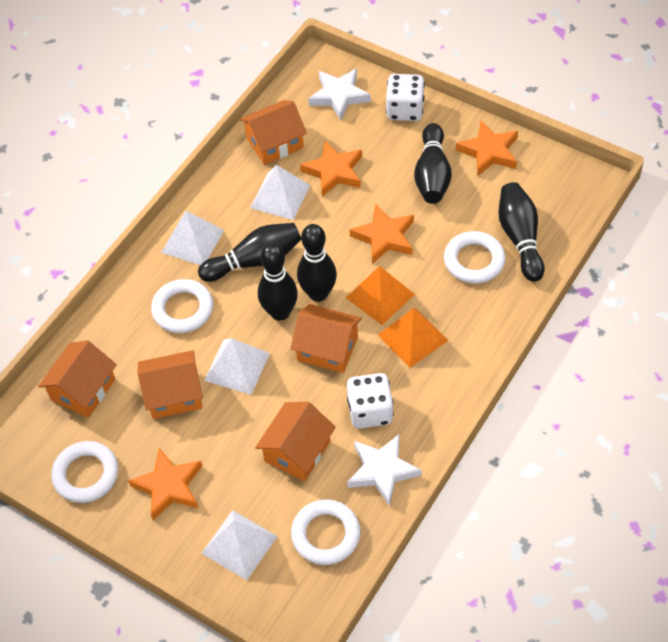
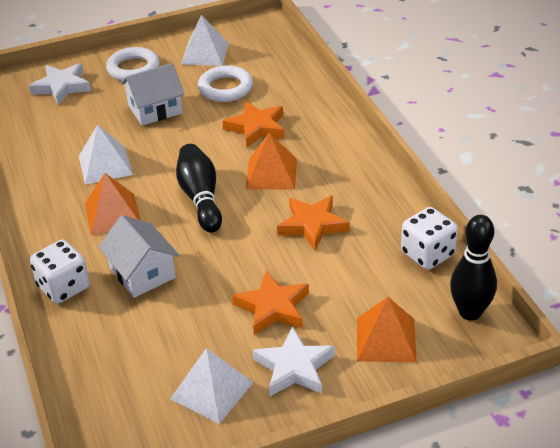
black bowling pin: 5 -> 2
orange house: 5 -> 0
orange pyramid: 2 -> 3
orange star: 4 -> 3
white house: 0 -> 2
white pyramid: 4 -> 3
white ring: 4 -> 2

